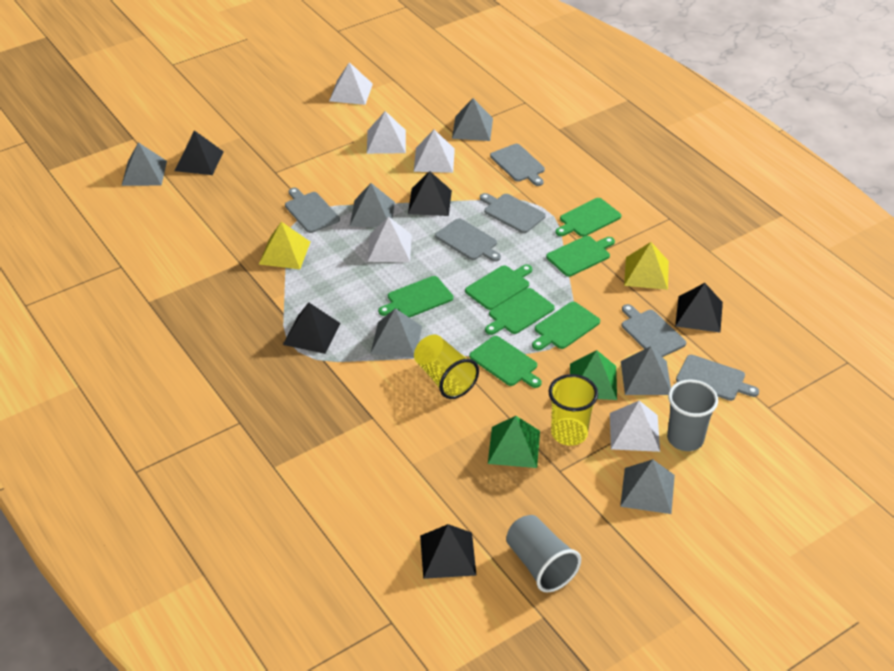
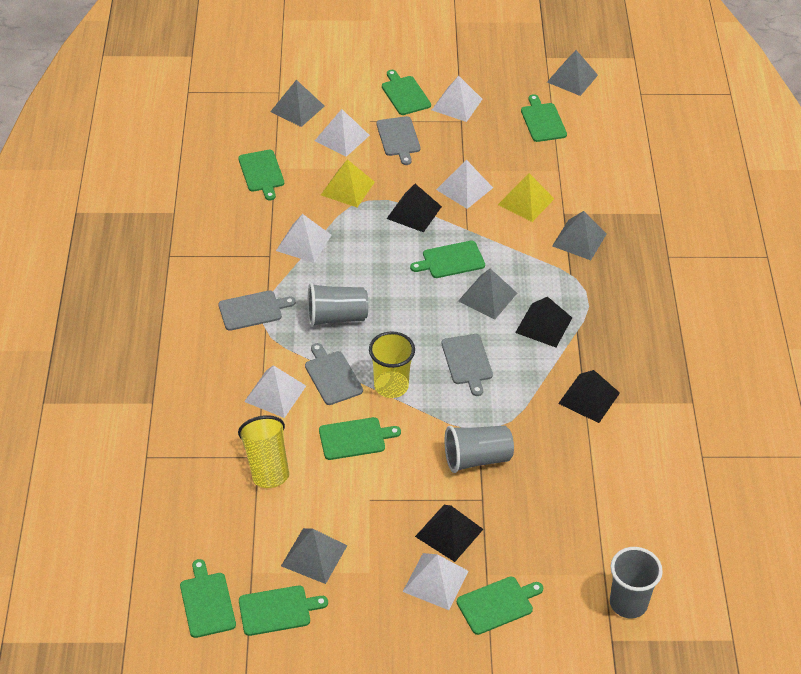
black pyramid: 5 -> 4
green cutting board: 7 -> 8
green pyramid: 2 -> 0
grey cup: 2 -> 3
grey cutting board: 6 -> 4
grey pyramid: 6 -> 5
white pyramid: 5 -> 6

